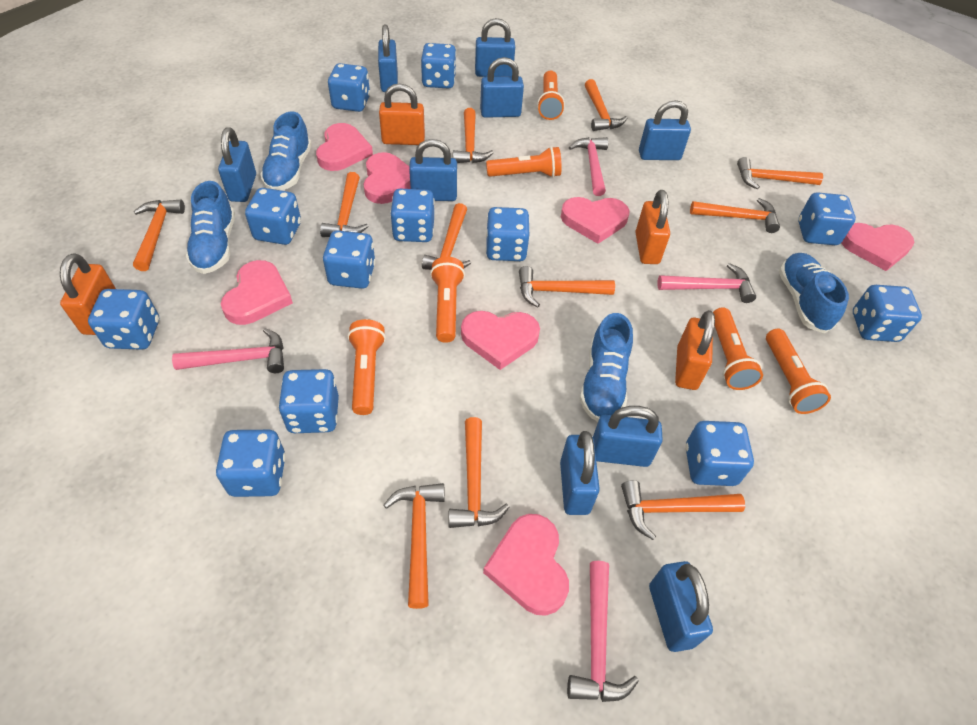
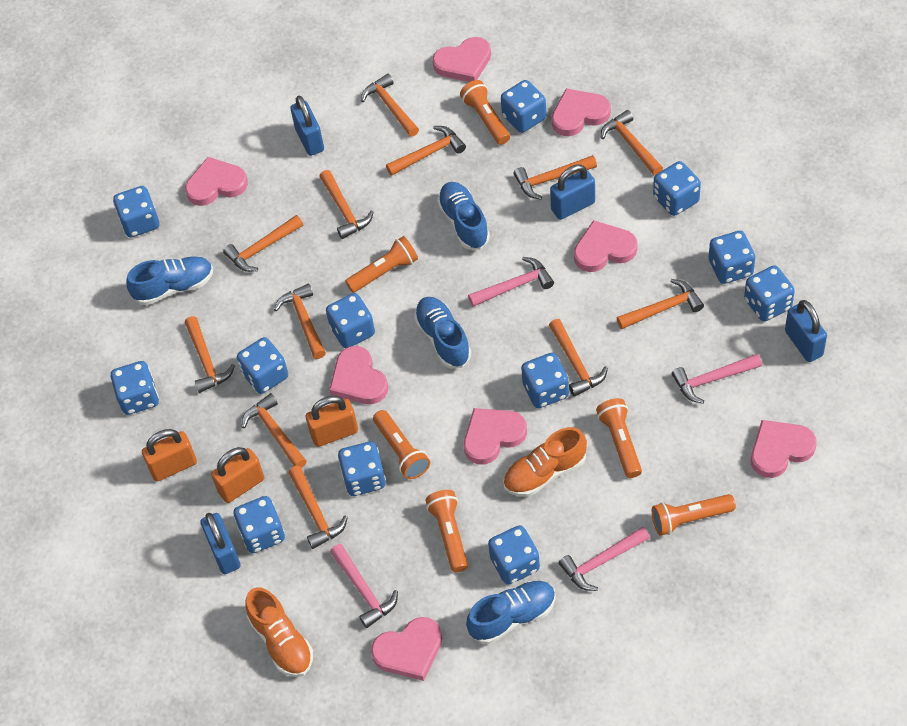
blue padlock: 9 -> 4
orange hammer: 11 -> 12
orange padlock: 4 -> 3
orange shoe: 0 -> 2
pink heart: 7 -> 8

